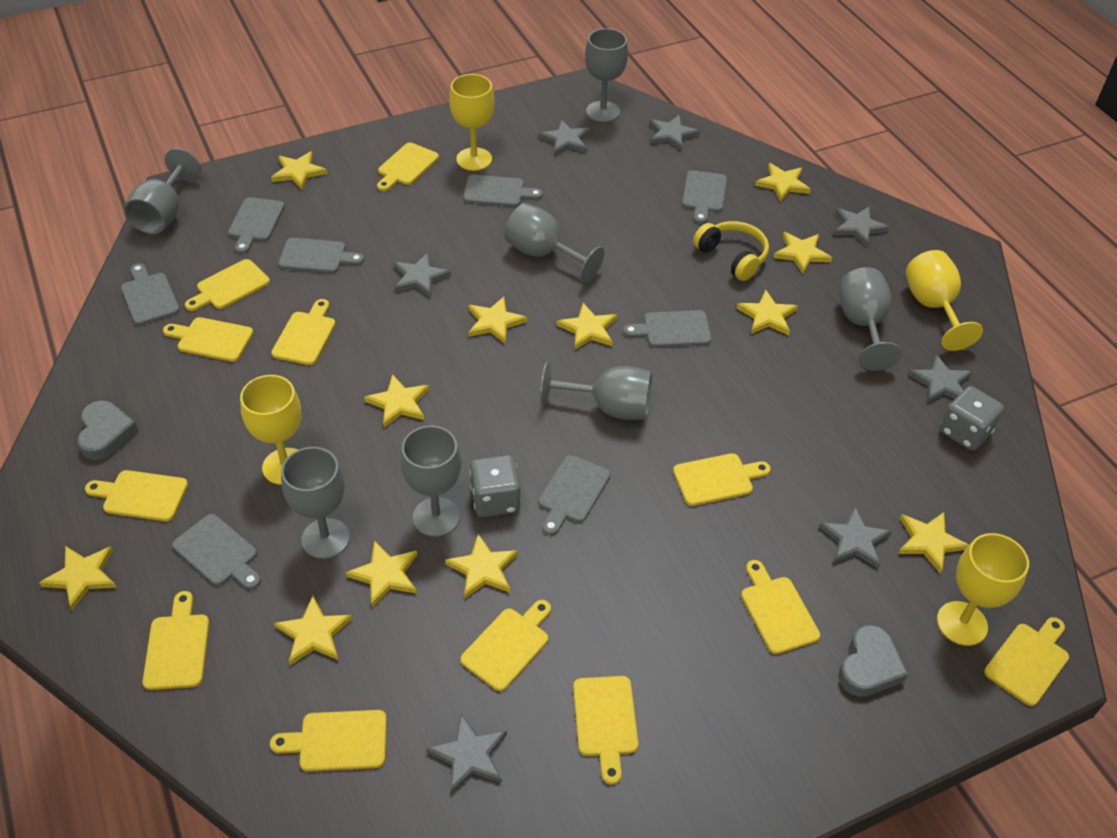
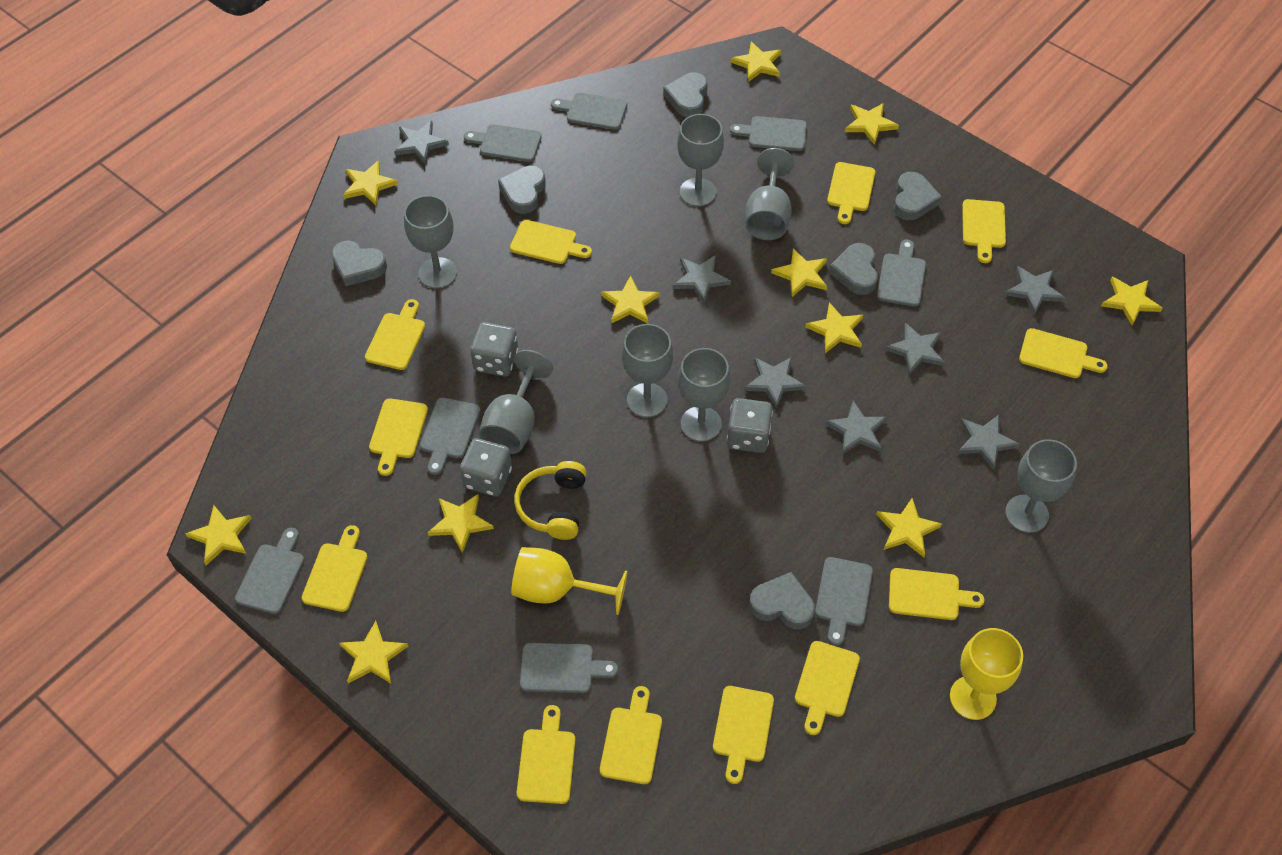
grey dice: 2 -> 3
grey heart: 2 -> 6
yellow goblet: 4 -> 2
yellow star: 12 -> 11

